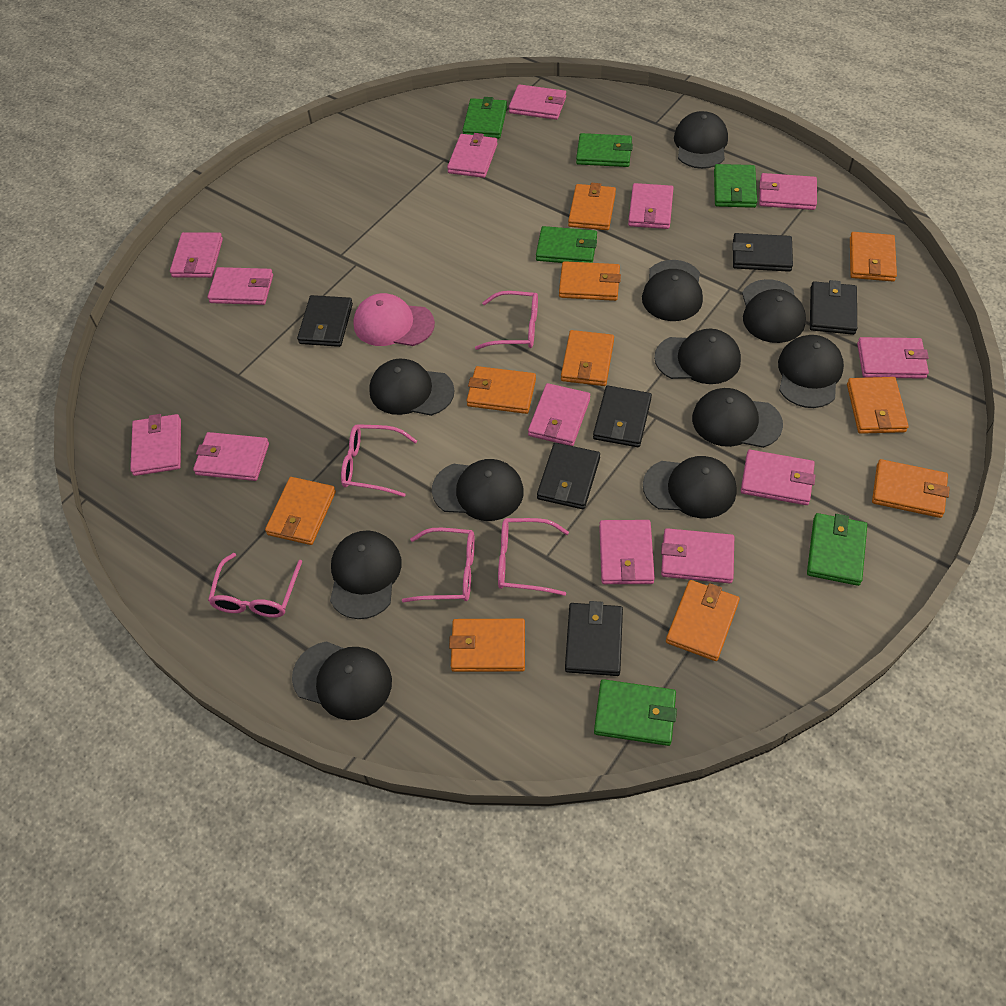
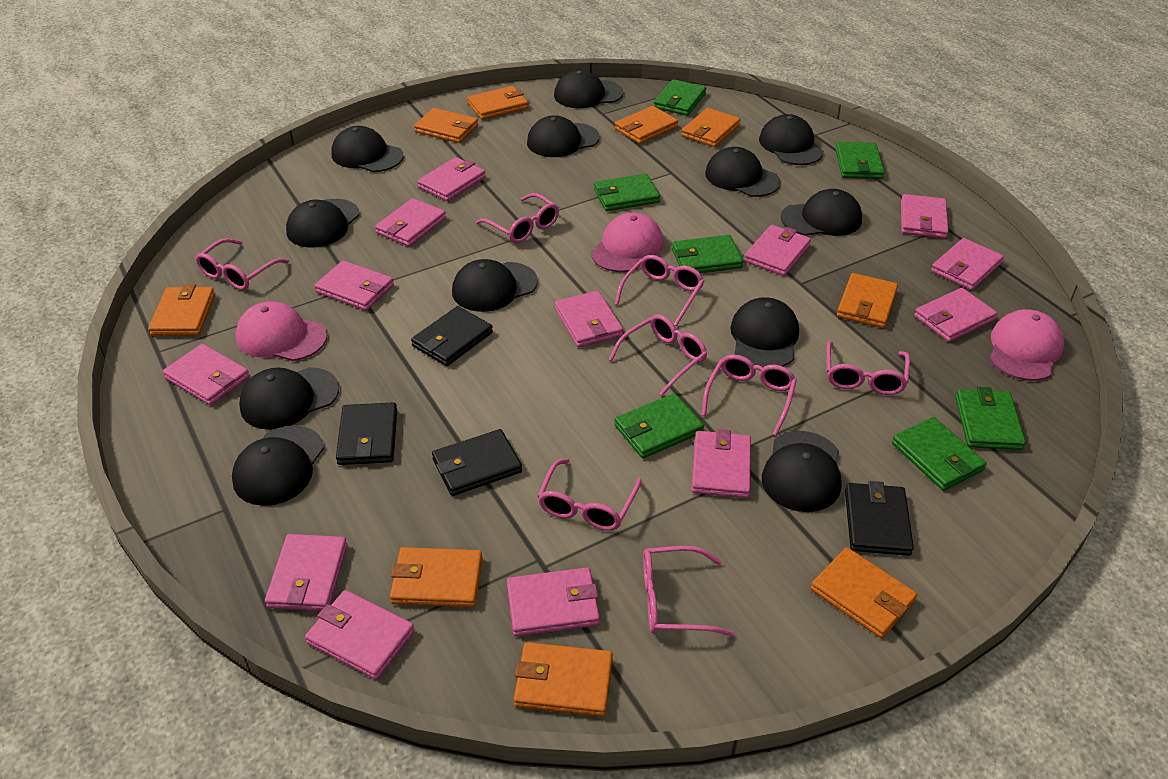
black cap: 11 -> 12
black wallet: 6 -> 4
green wallet: 6 -> 7
orange wallet: 10 -> 9
pink cap: 1 -> 3
pink glasses: 5 -> 8

